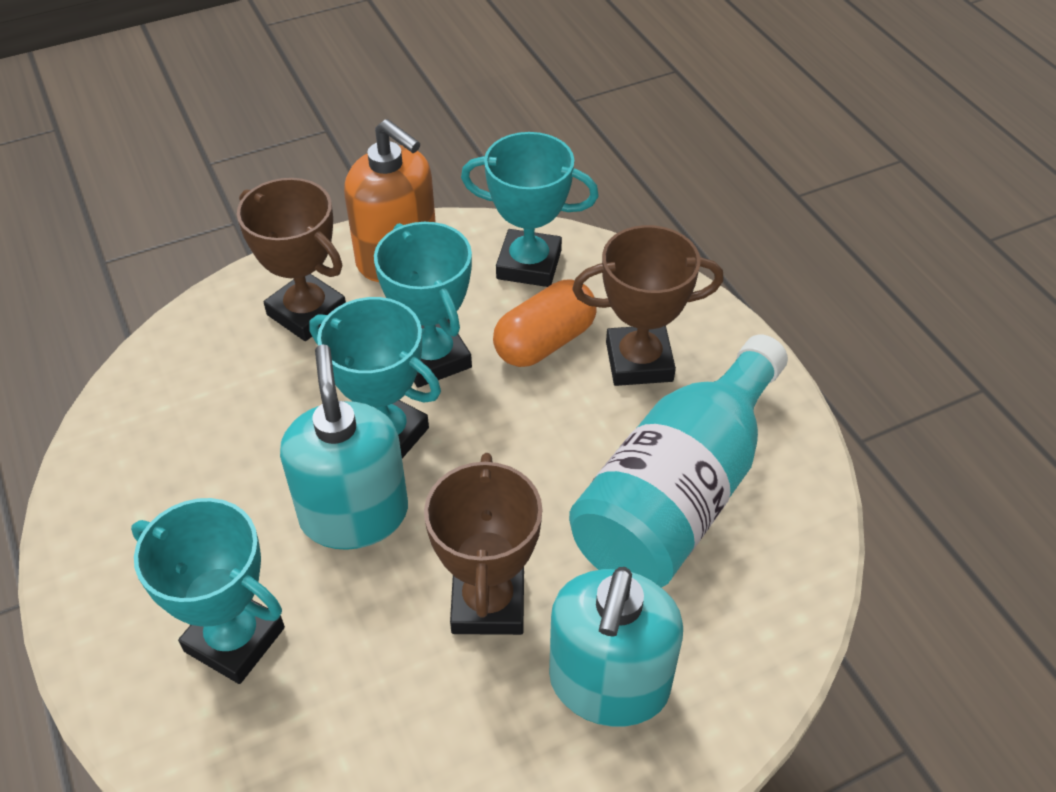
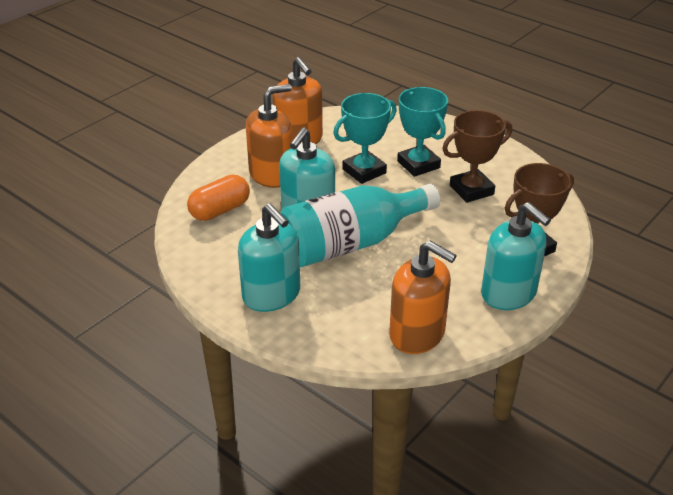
brown trophy: 3 -> 2
orange soap dispenser: 1 -> 3
turquoise soap dispenser: 2 -> 3
turquoise trophy: 4 -> 2

